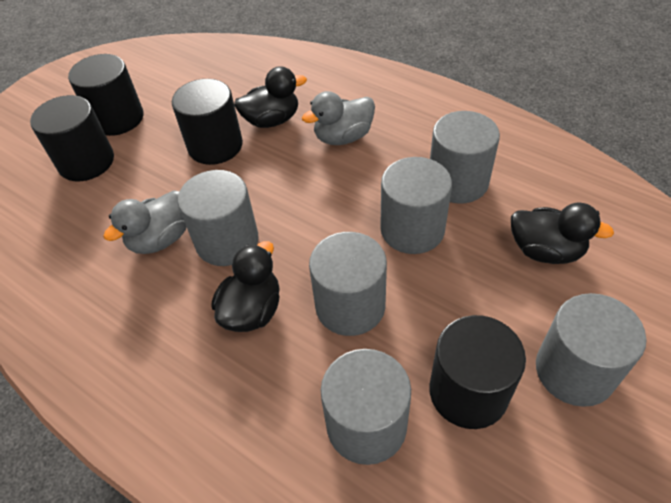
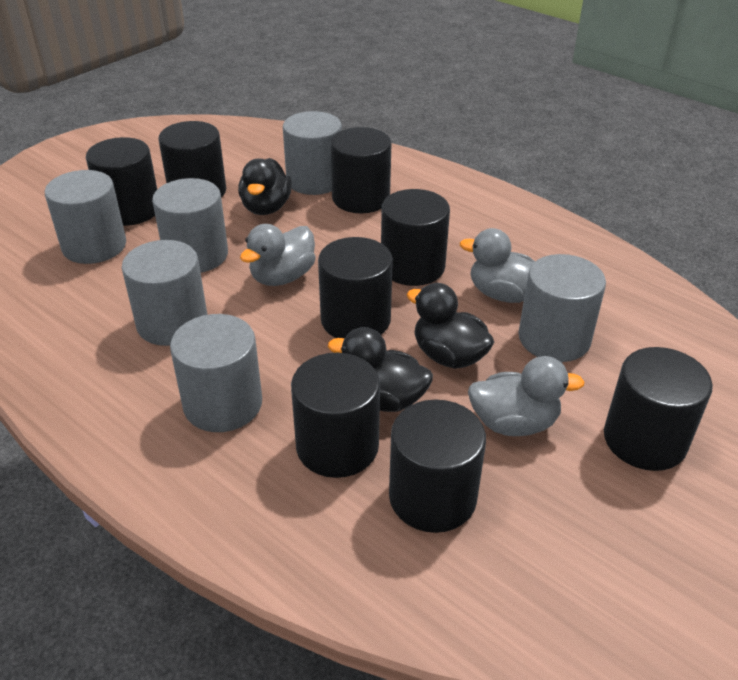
black cylinder: 4 -> 8
grey duck: 2 -> 3

